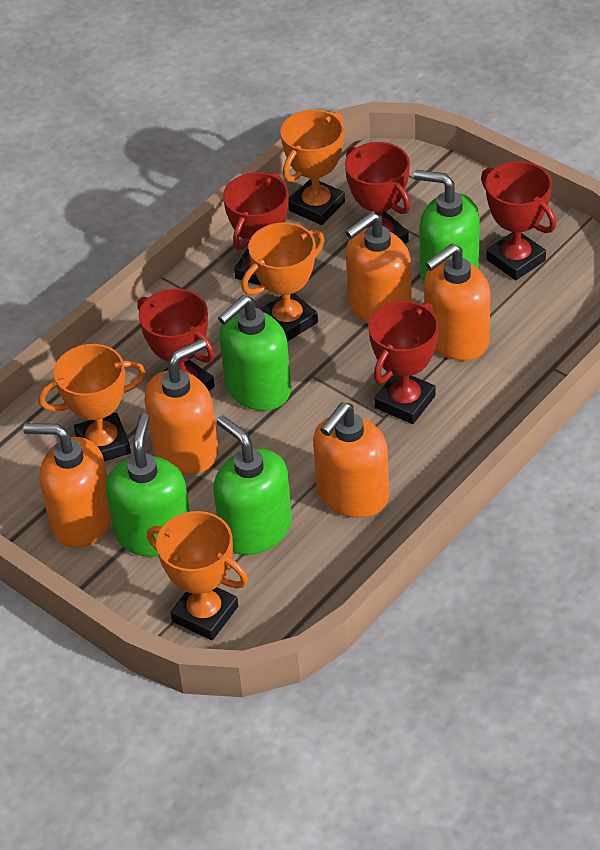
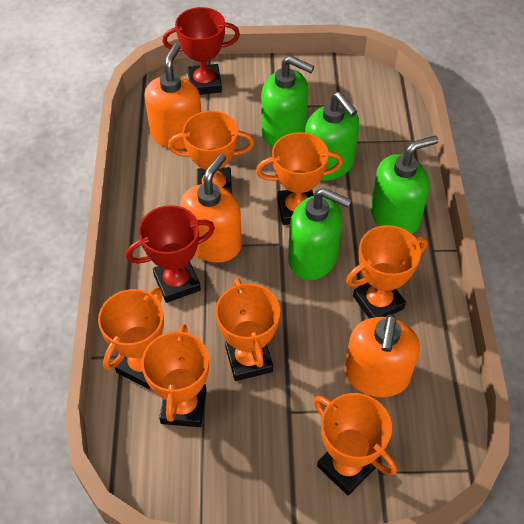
orange soap dispenser: 5 -> 3
orange trophy: 4 -> 7
red trophy: 5 -> 2

